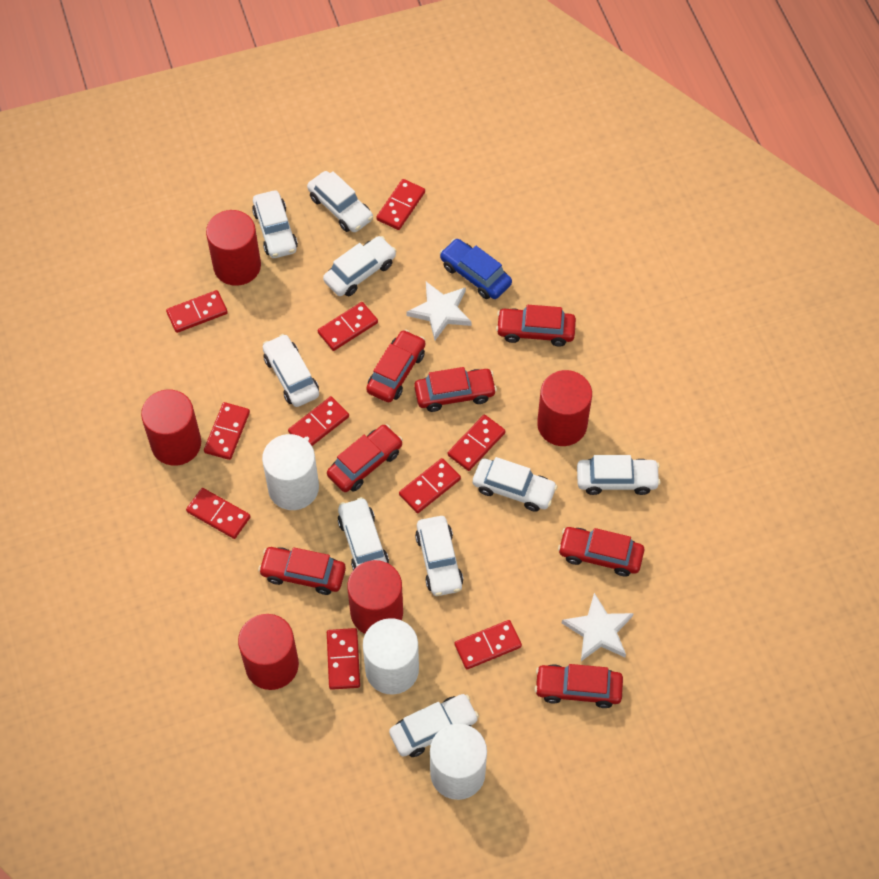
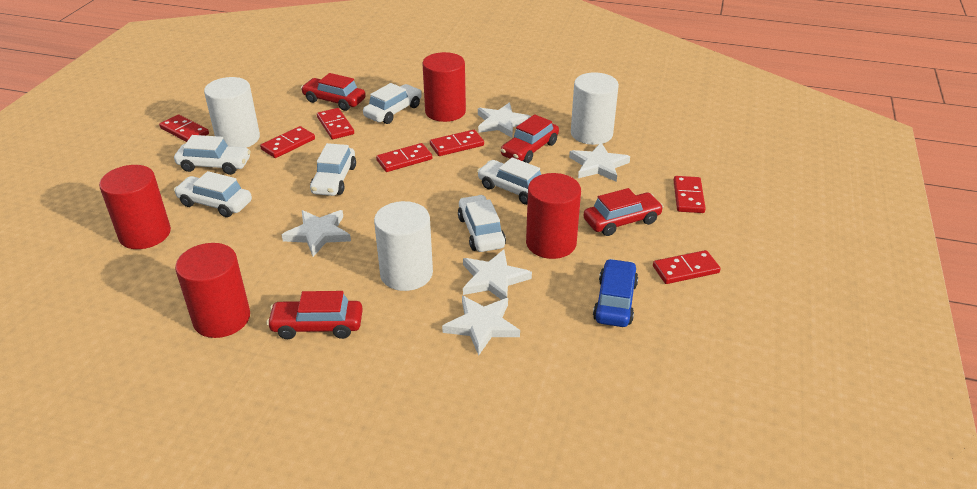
red car: 7 -> 4
red cylinder: 5 -> 4
red domino: 10 -> 7
white car: 9 -> 6
white star: 2 -> 5

